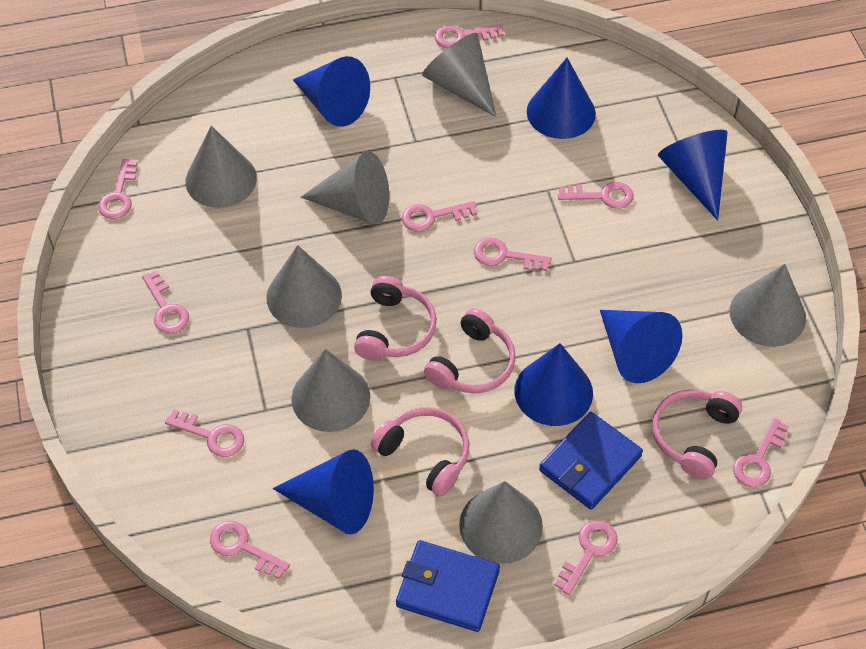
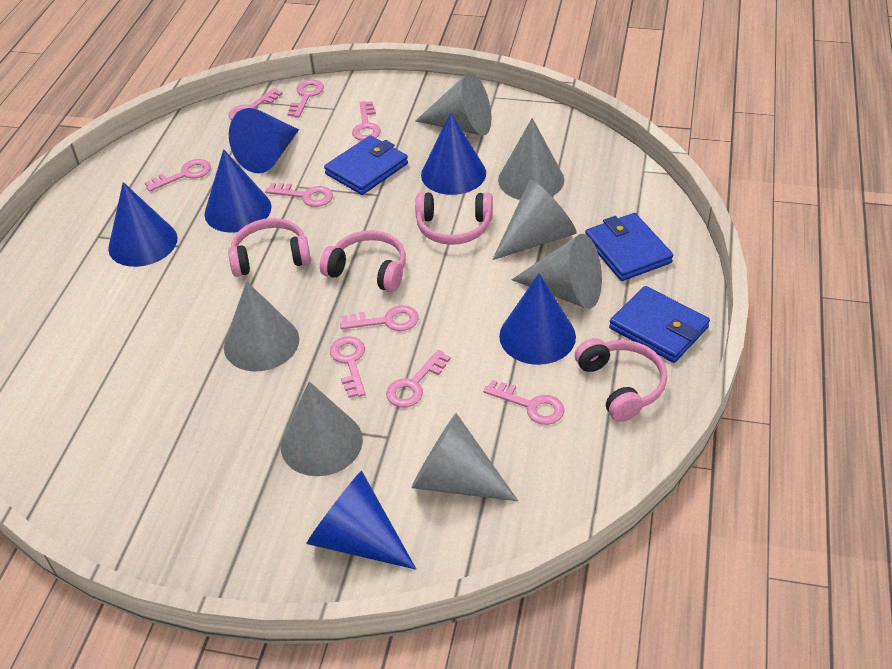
blue wallet: 2 -> 3
pink key: 10 -> 9

